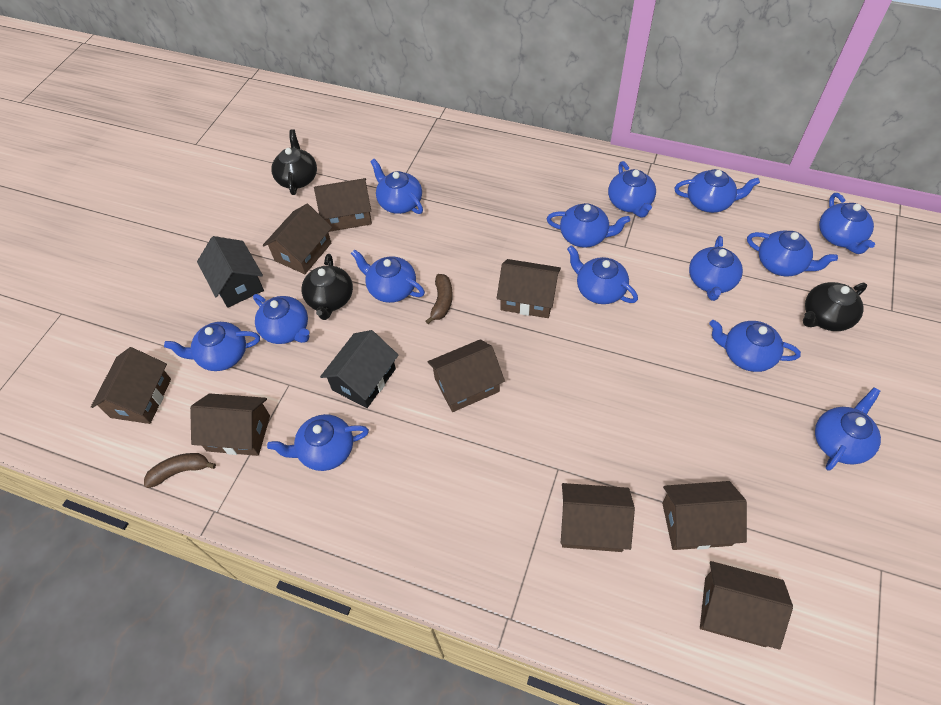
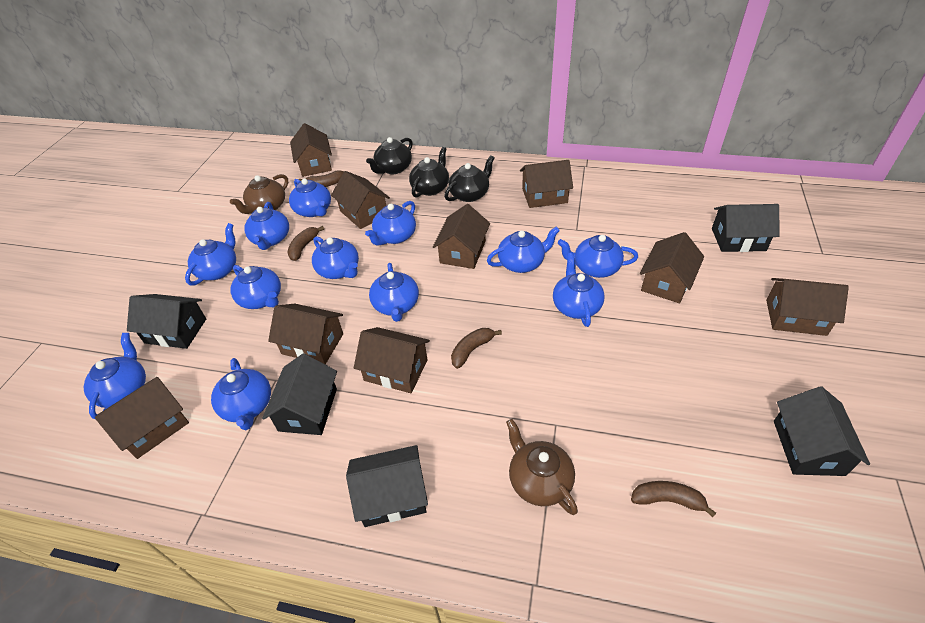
black house: 2 -> 5
blue teapot: 14 -> 12
brown banana: 2 -> 4
brown teapot: 0 -> 2

